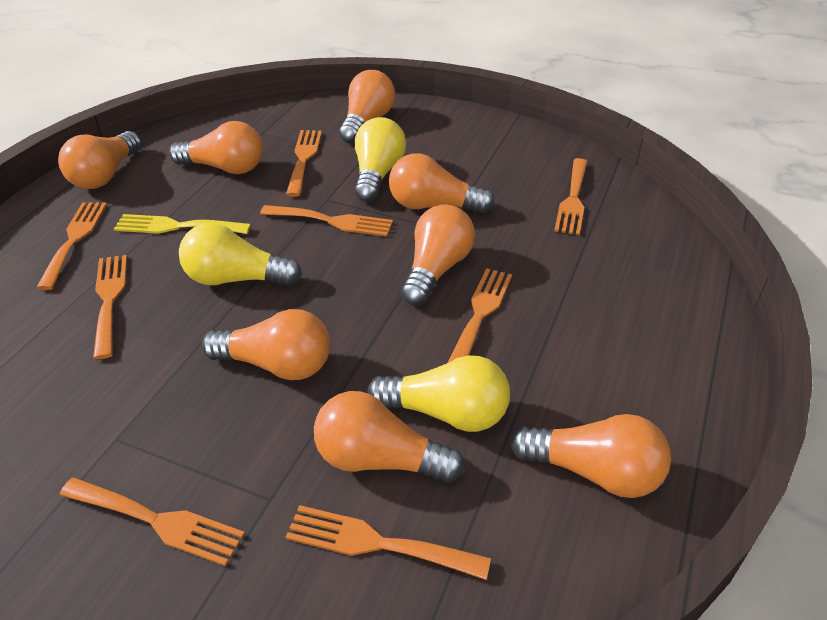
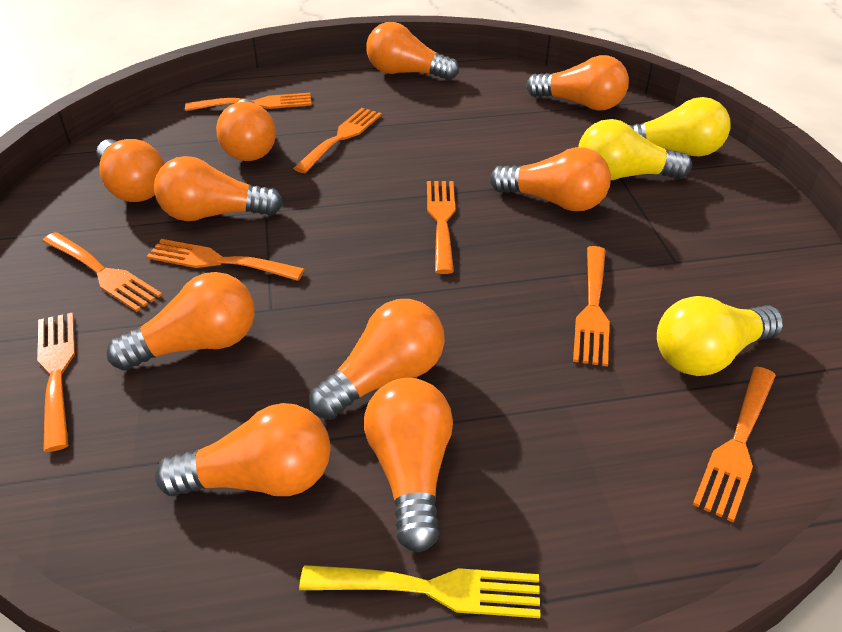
orange light bulb: 8 -> 10

